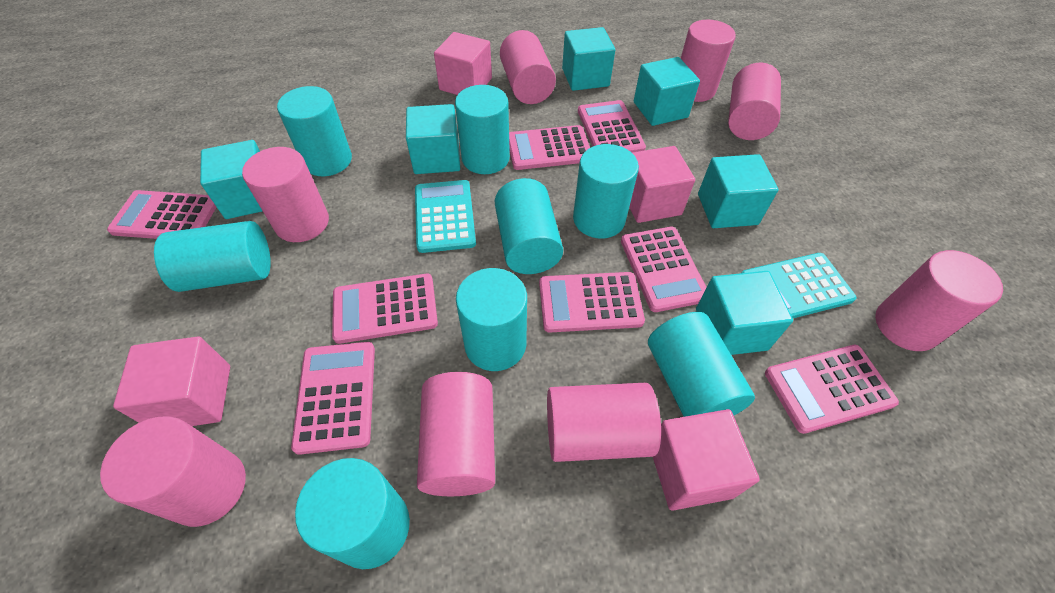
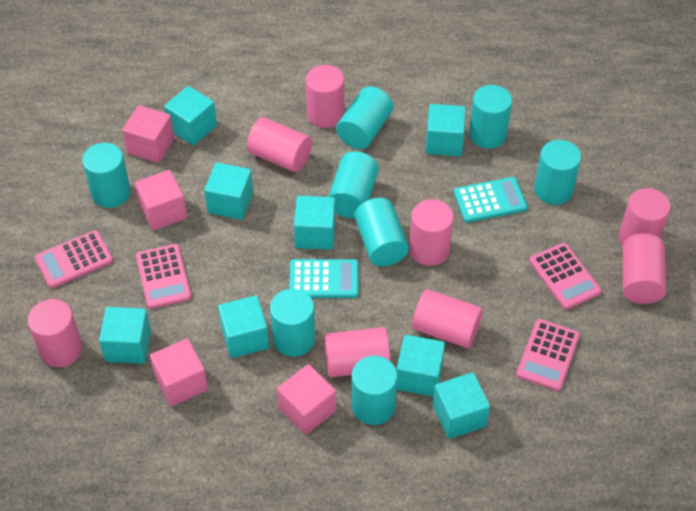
pink calculator: 8 -> 4
turquoise cube: 6 -> 8

